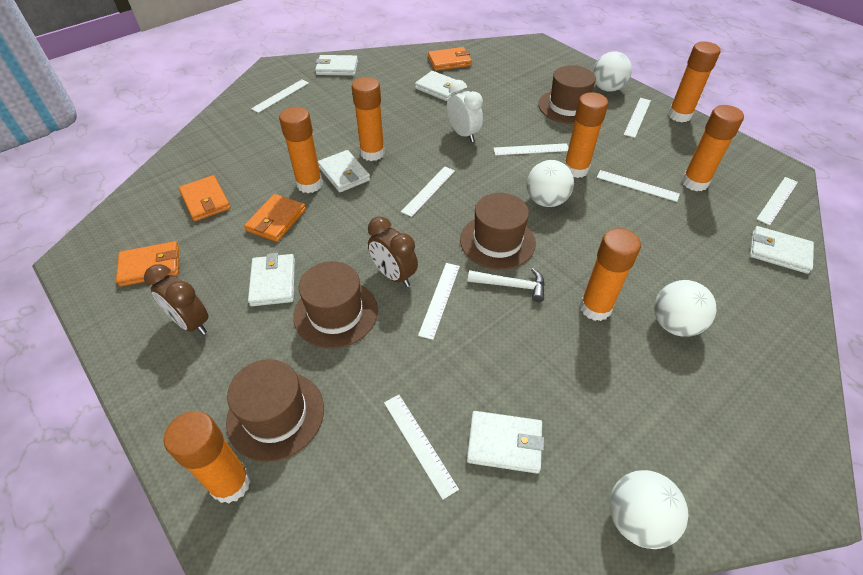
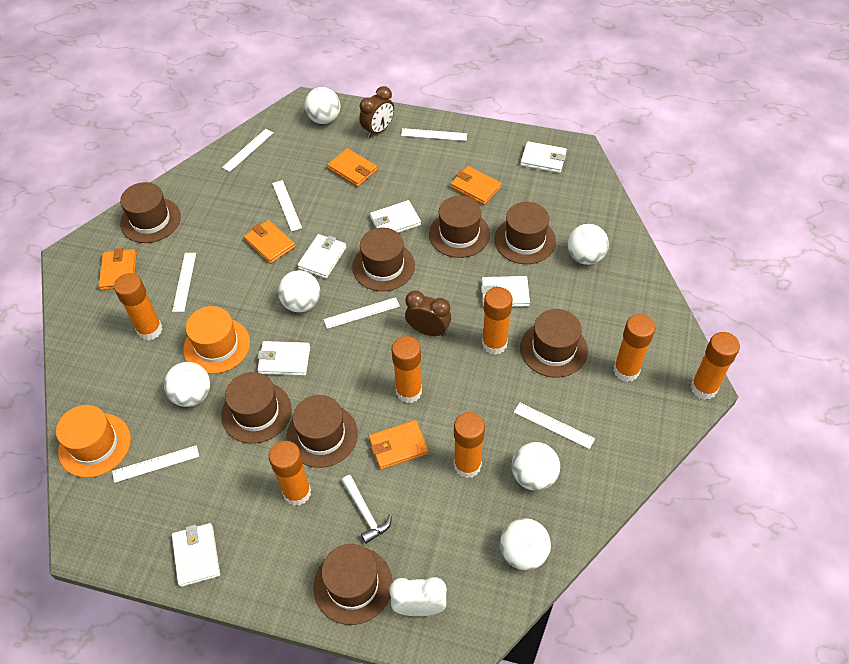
brown hat: 4 -> 8
orange hat: 0 -> 2
orange wallet: 4 -> 5
white ball: 4 -> 6
white ruler: 8 -> 7

